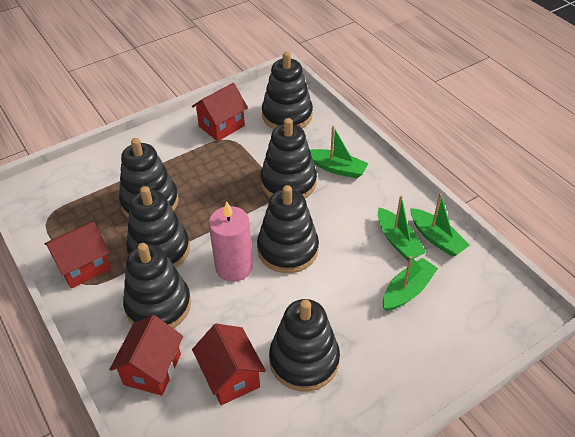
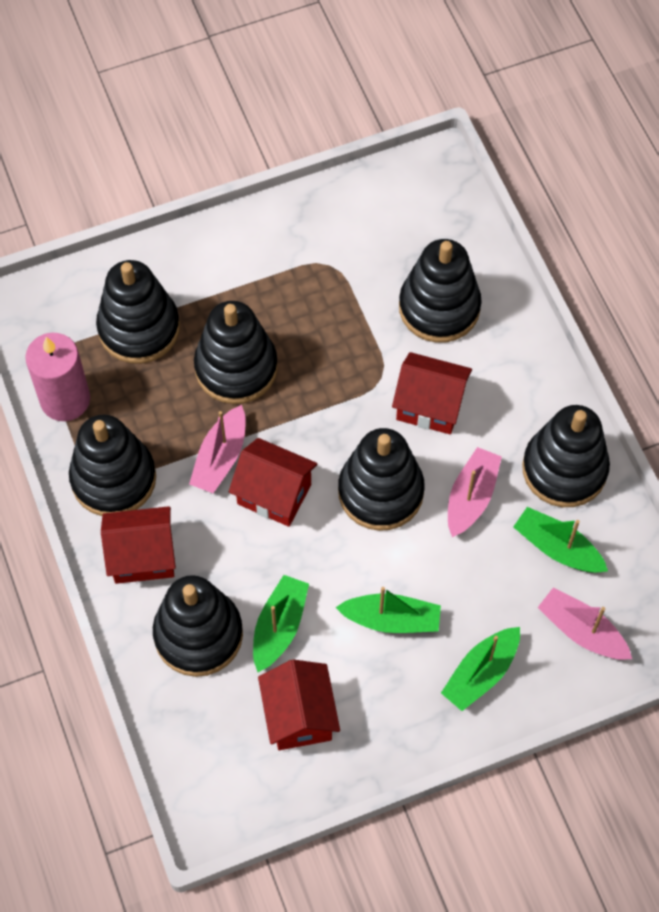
pink boat: 0 -> 3

